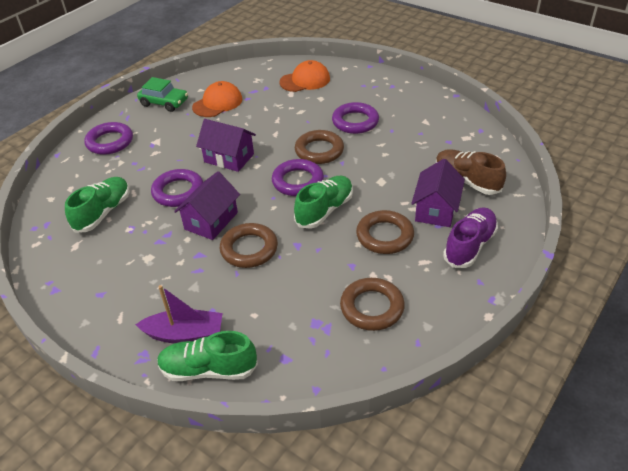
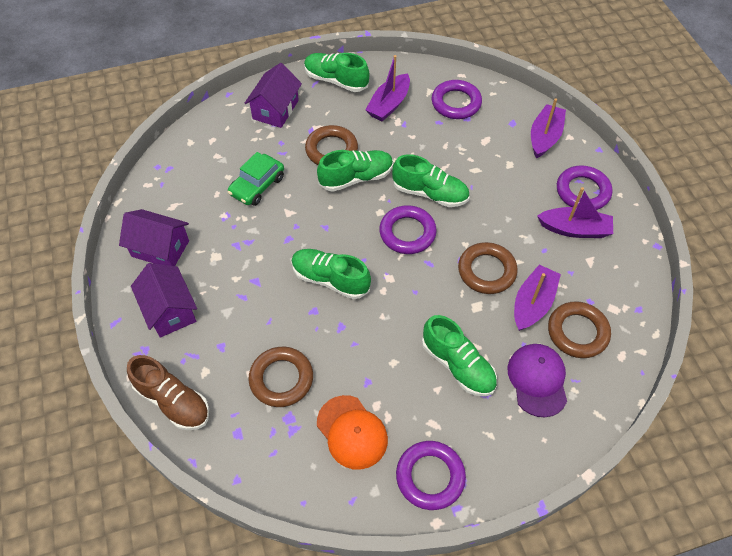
green shoe: 3 -> 5
orange cap: 2 -> 1
purple boat: 1 -> 4
purple cap: 0 -> 1
purple shoe: 1 -> 0

